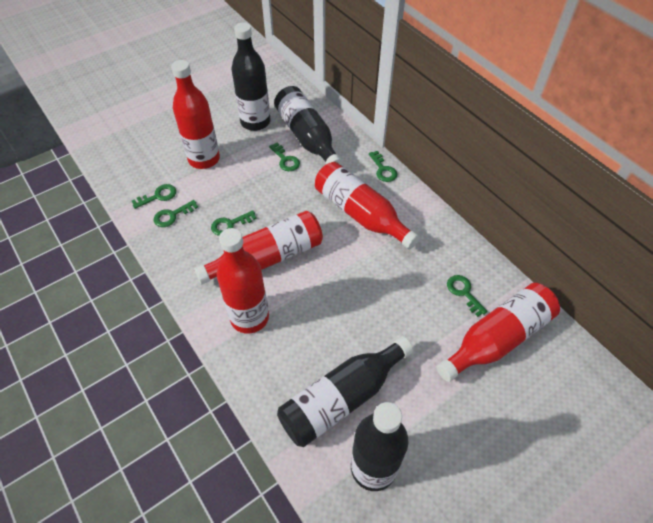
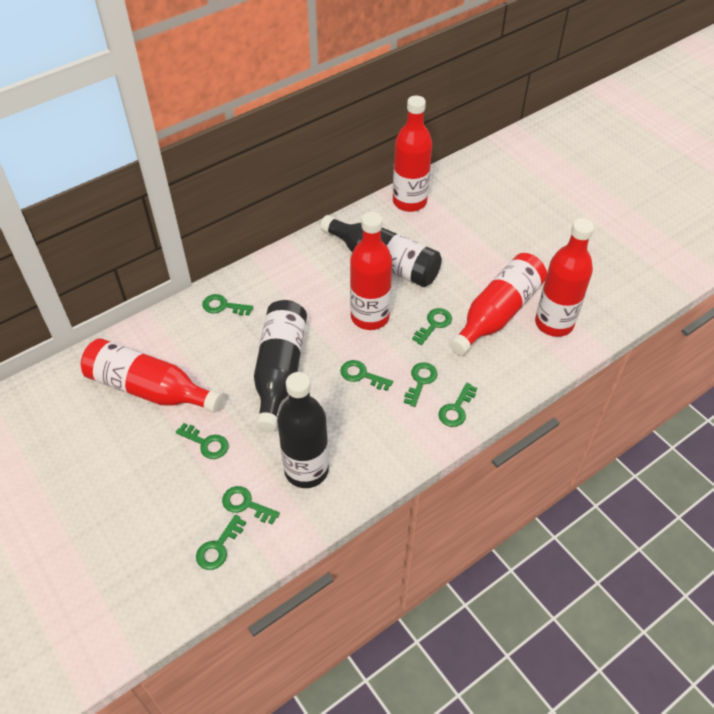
black bottle: 4 -> 3
green key: 6 -> 8

